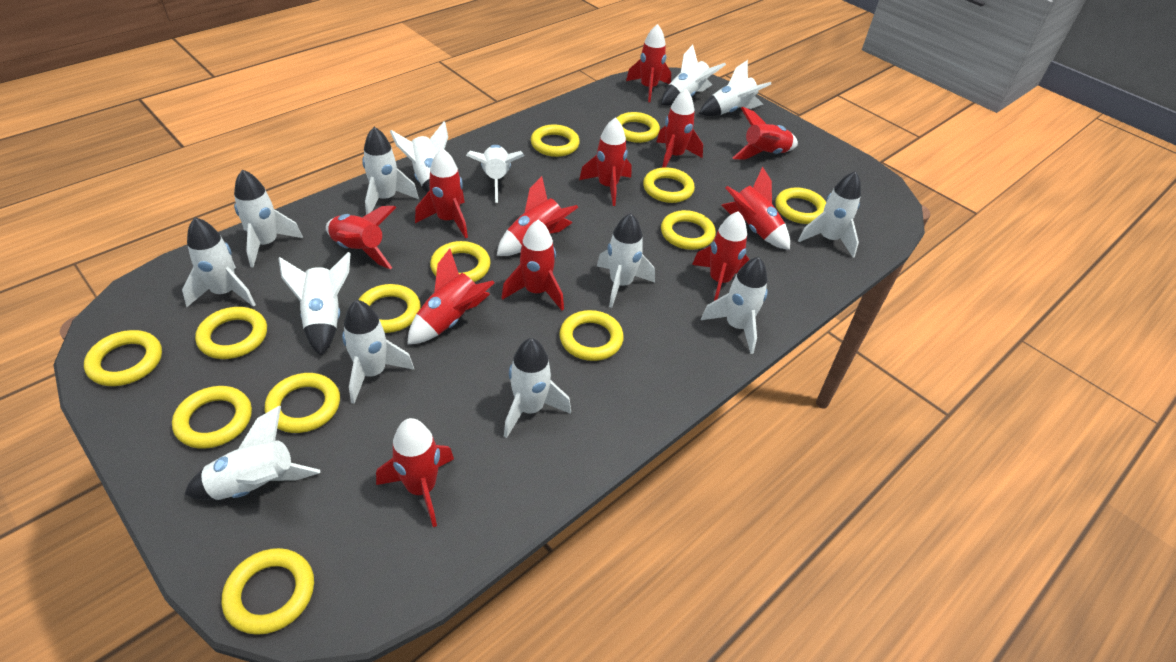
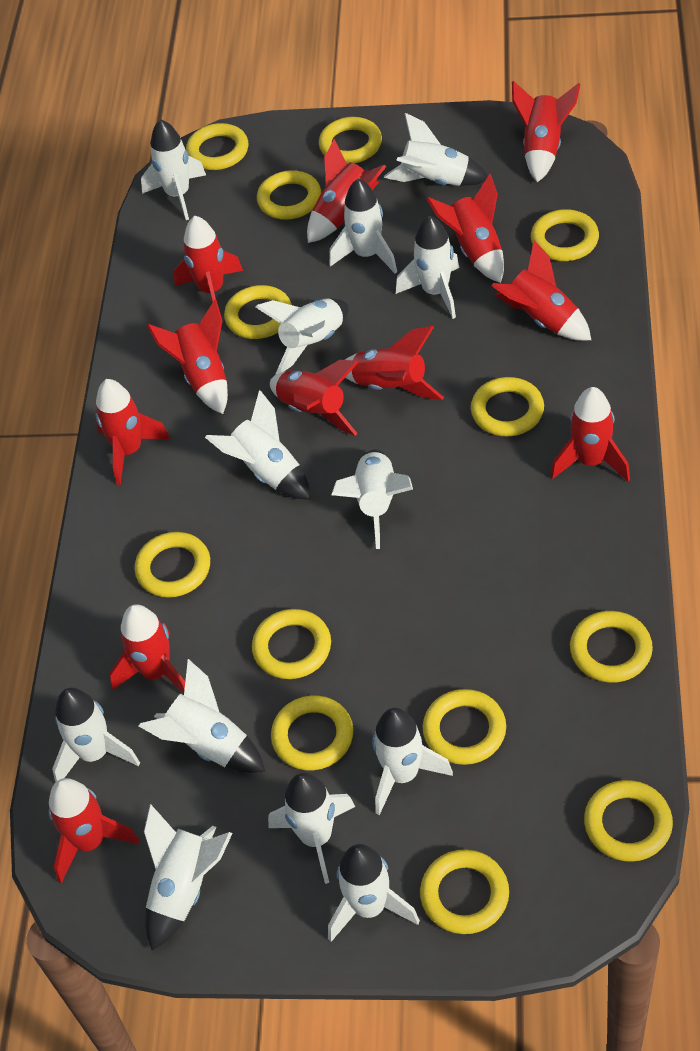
white rocket: 14 -> 13

